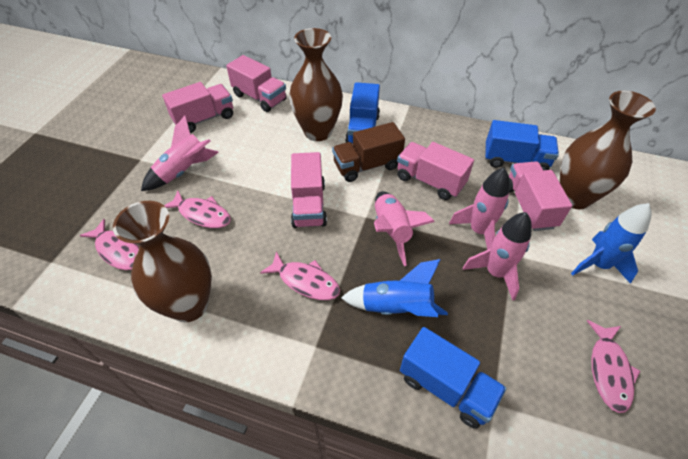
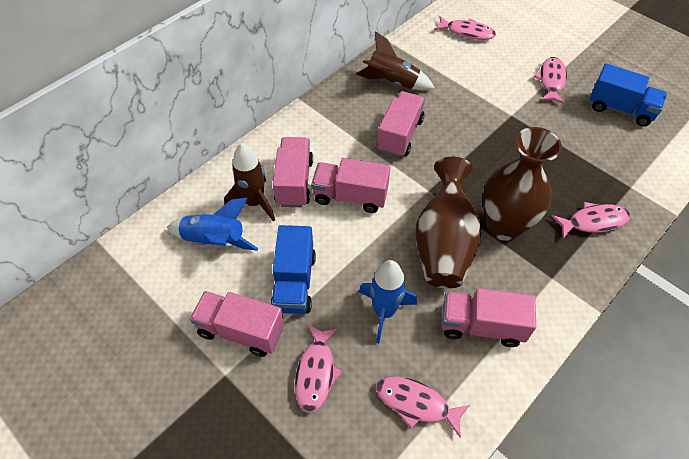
blue truck: 3 -> 2
brown rocket: 0 -> 2
brown truck: 1 -> 0
brown vase: 3 -> 2
pink fish: 4 -> 5
pink rocket: 4 -> 0

